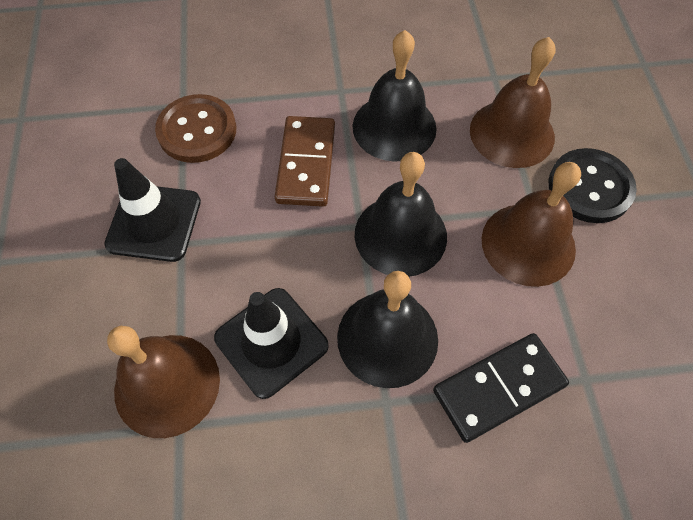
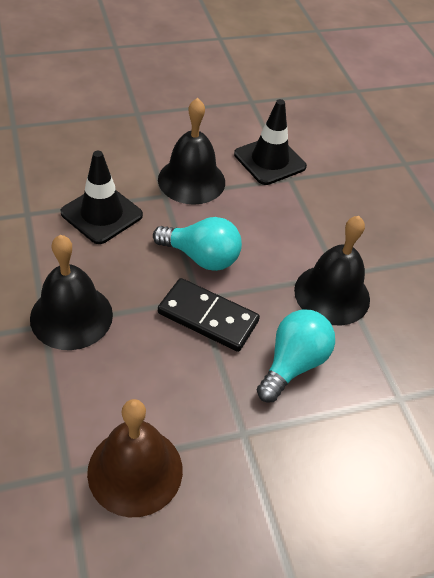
black button: 1 -> 0
brown bell: 3 -> 1
brown button: 1 -> 0
brown domino: 1 -> 0
turquoise light bulb: 0 -> 2

